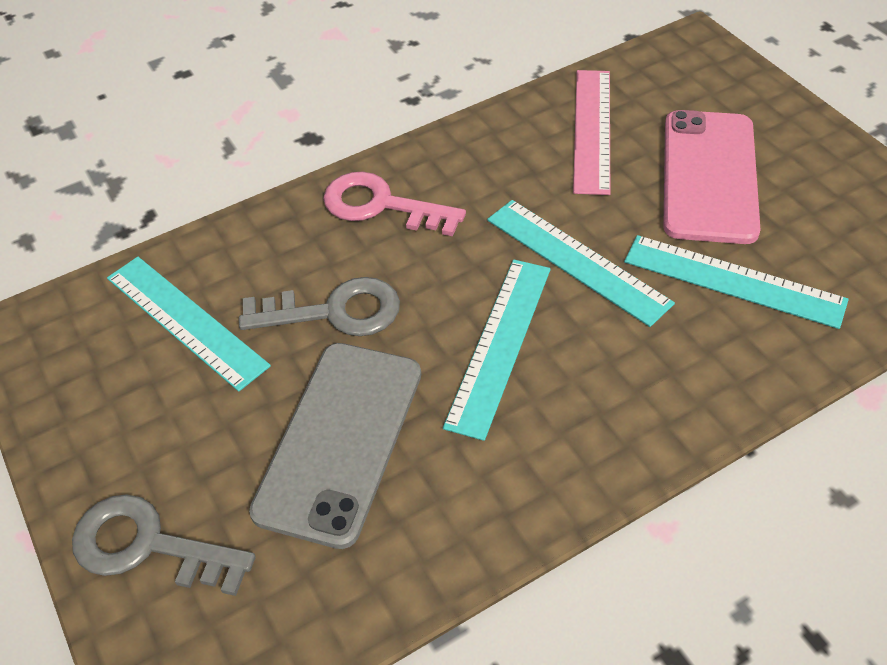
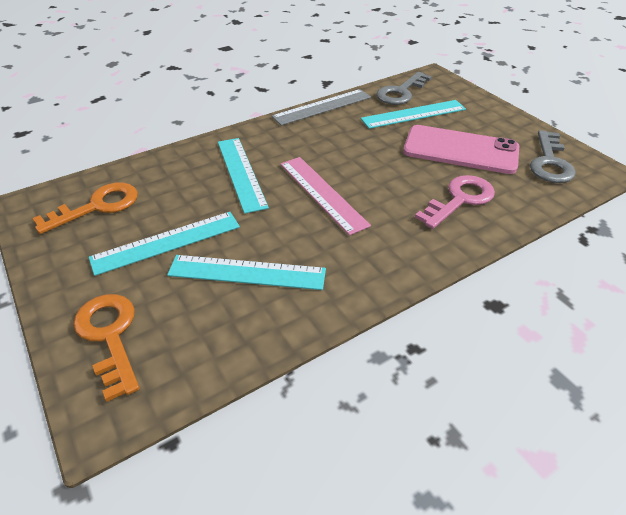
grey phone: 1 -> 0
grey ruler: 0 -> 1
orange key: 0 -> 2

